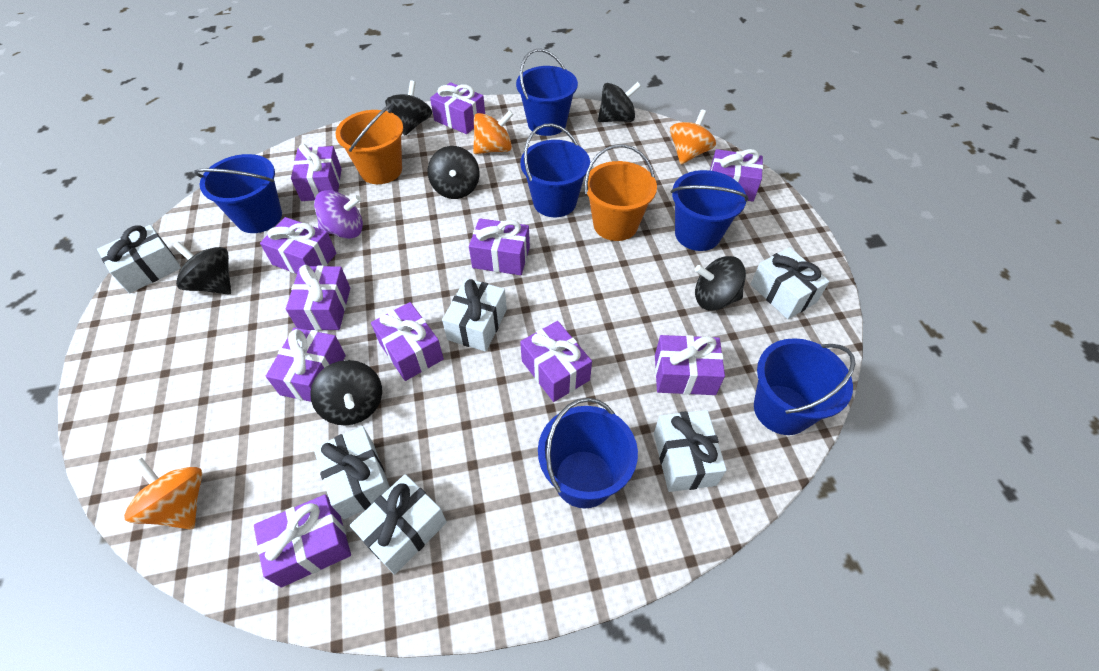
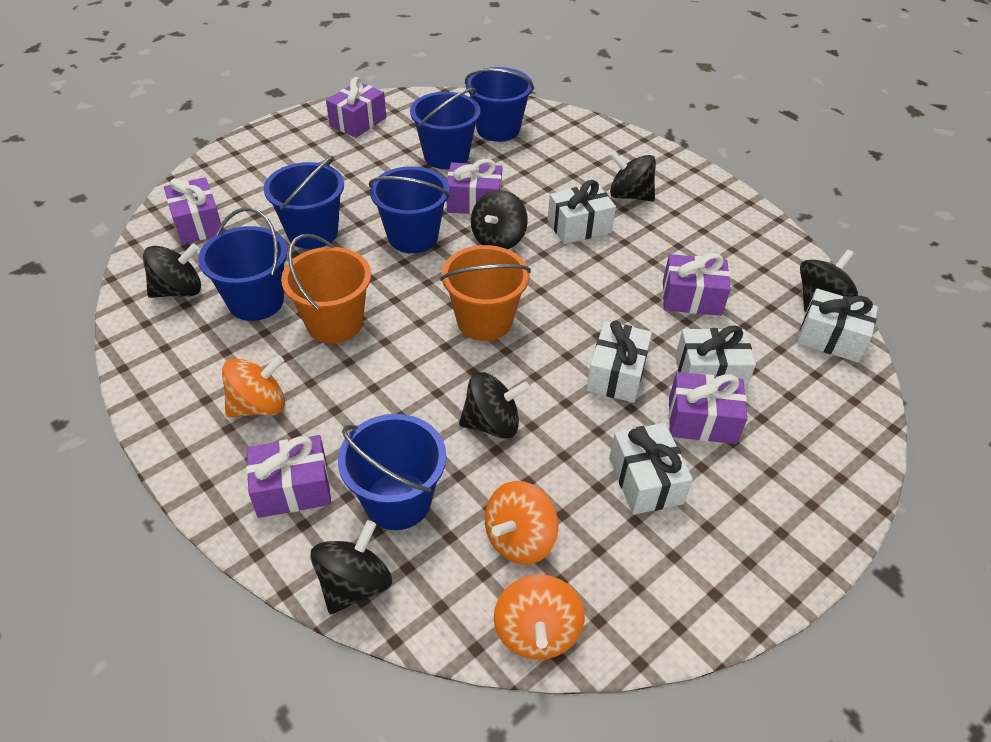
purple gift: 11 -> 6
purple spinning top: 1 -> 0
white gift: 6 -> 5

